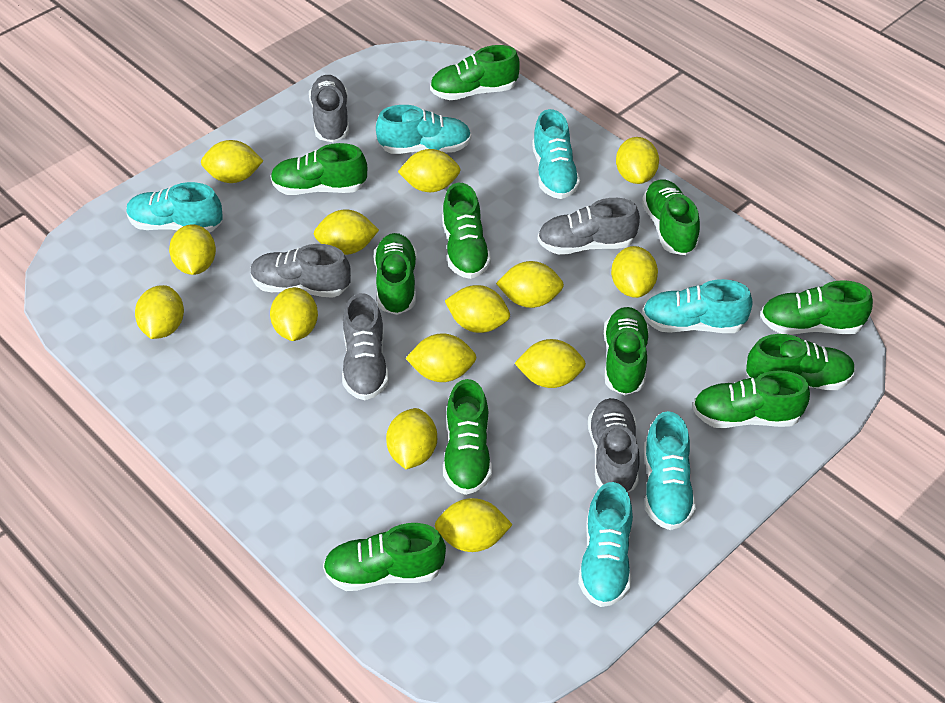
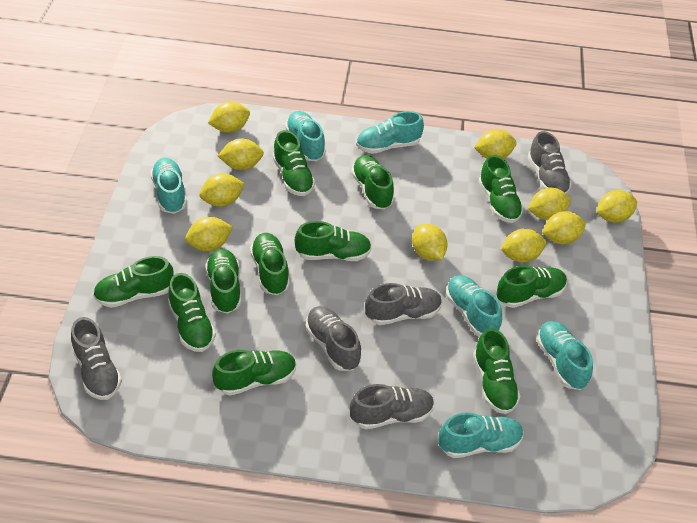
yellow lemon: 14 -> 10

